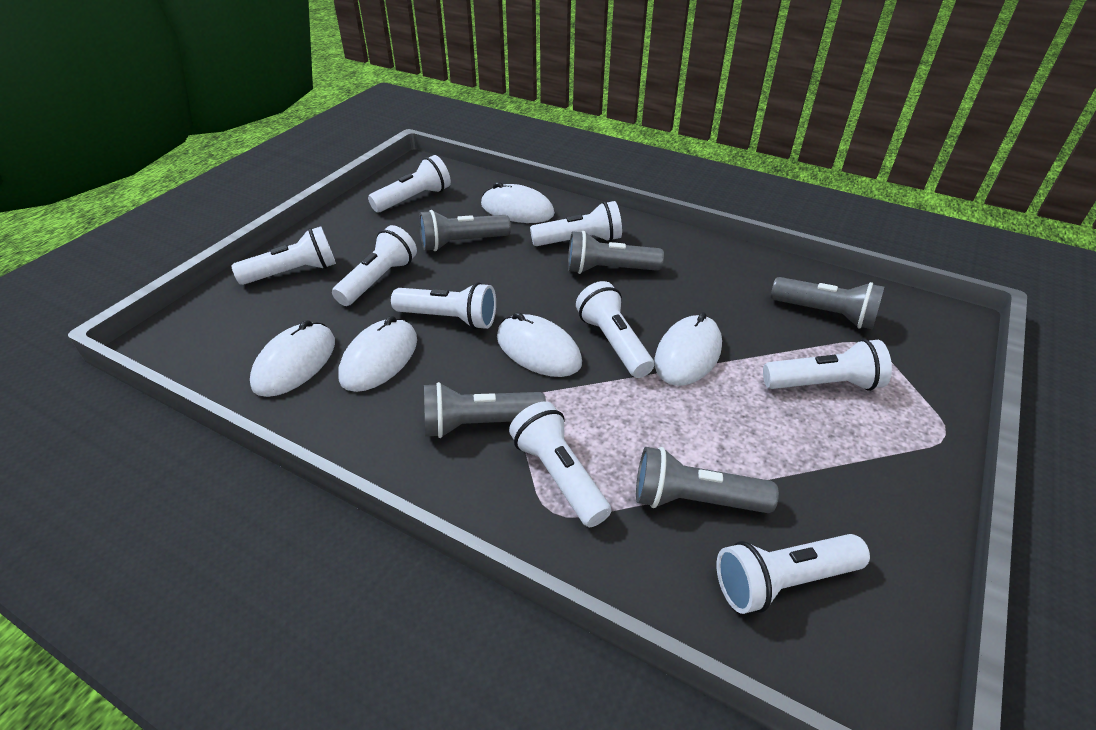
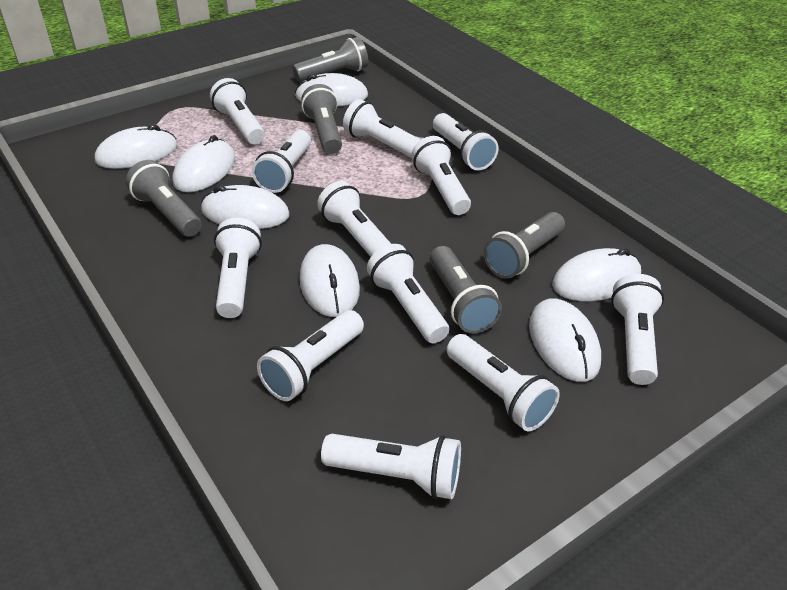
white flashlight: 9 -> 12
white mouse: 5 -> 7

